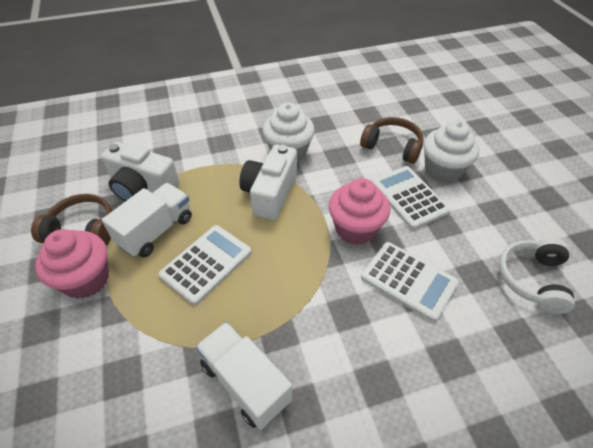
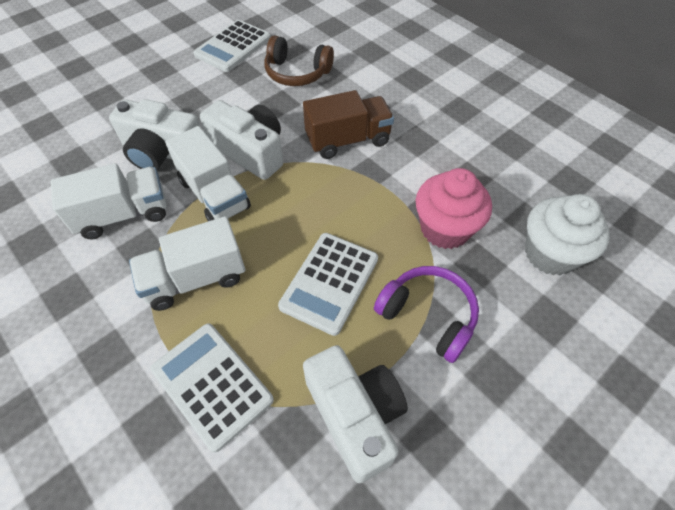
brown headphones: 2 -> 1
brown truck: 0 -> 1
pink cupcake: 2 -> 1
purple headphones: 0 -> 1
white camera: 2 -> 3
white cupcake: 2 -> 1
white headphones: 1 -> 0
white truck: 2 -> 3

